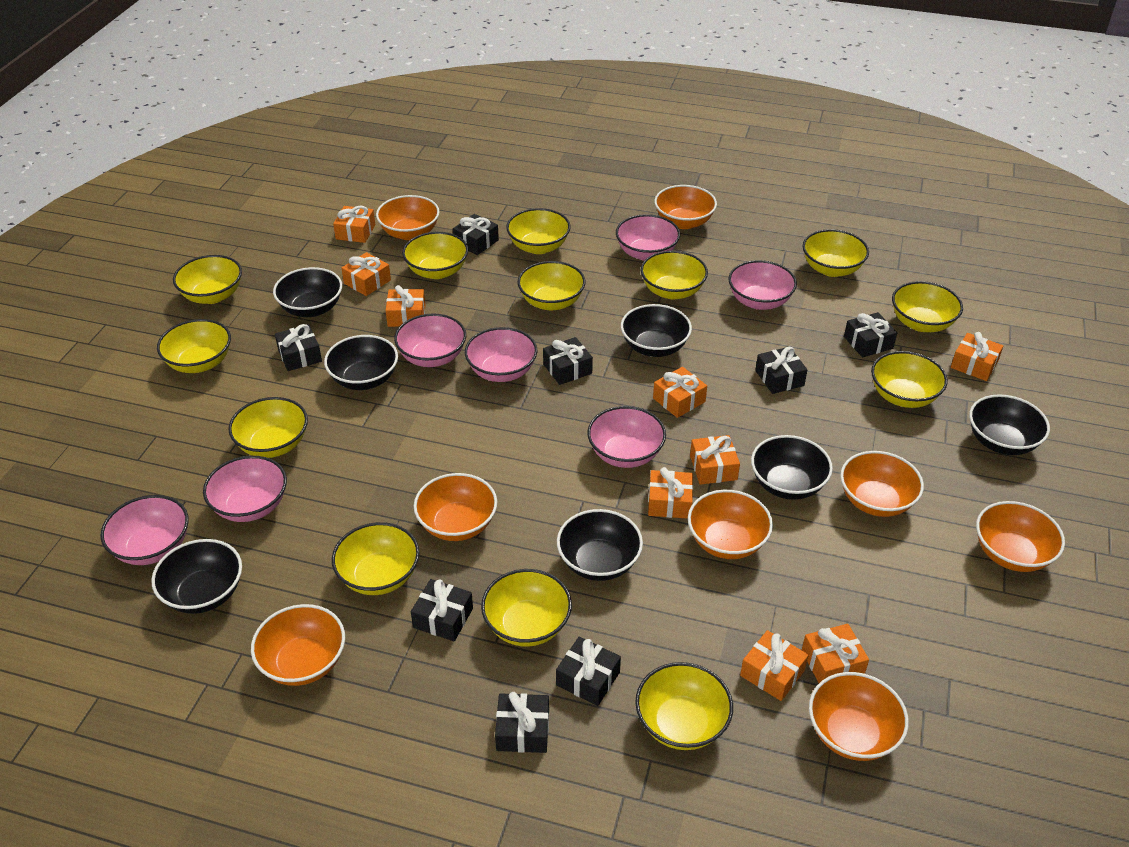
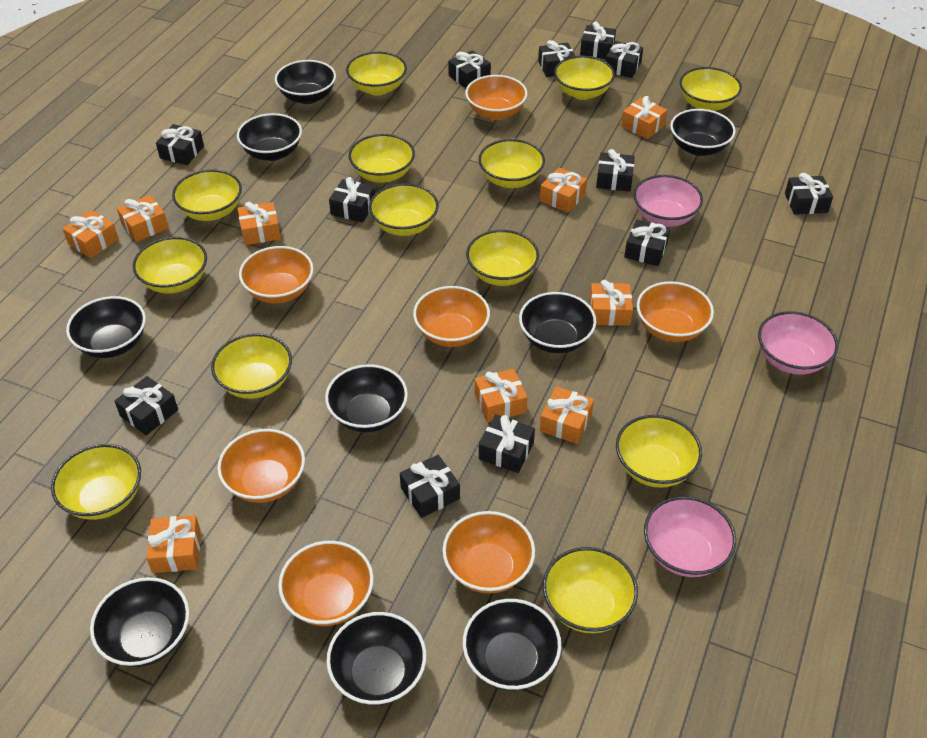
black bowl: 7 -> 9
black gift: 8 -> 12
orange bowl: 8 -> 7
pink bowl: 7 -> 3

